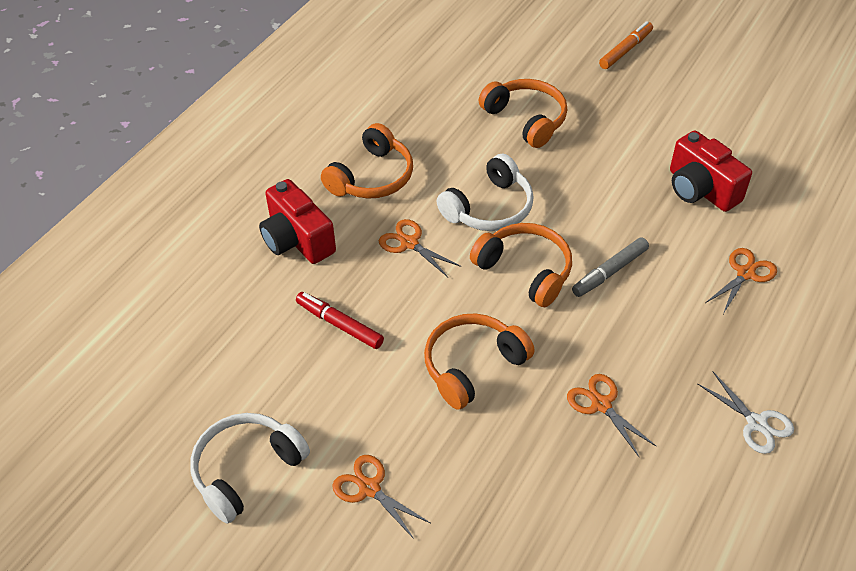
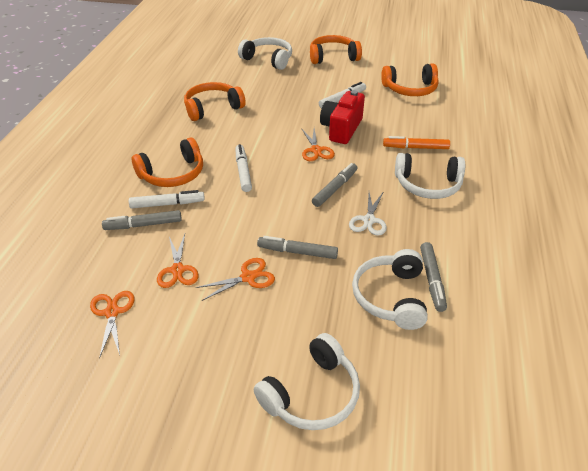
grey marker: 1 -> 4
red camera: 2 -> 1
red marker: 1 -> 0
white headphones: 2 -> 4
white marker: 0 -> 3

